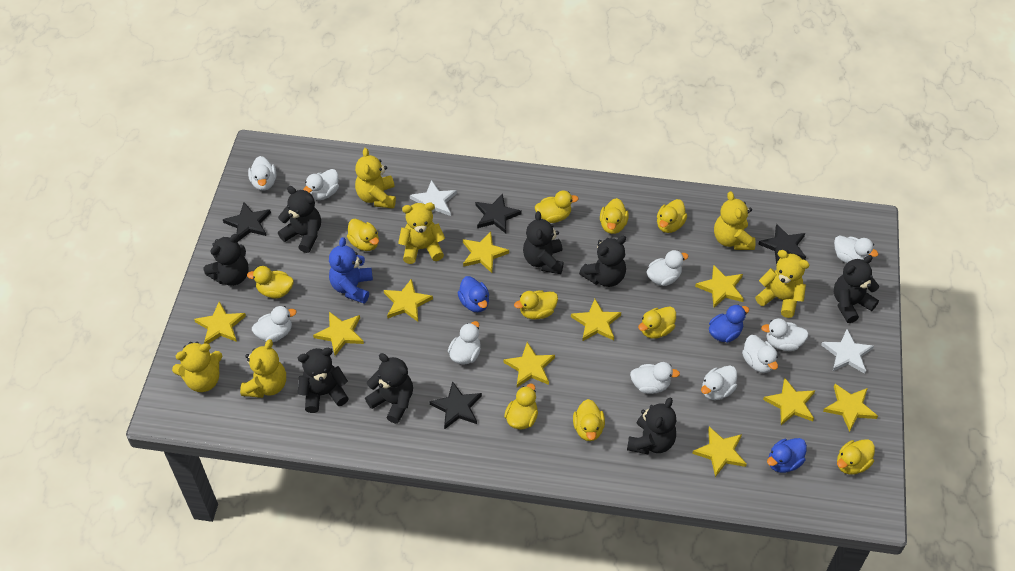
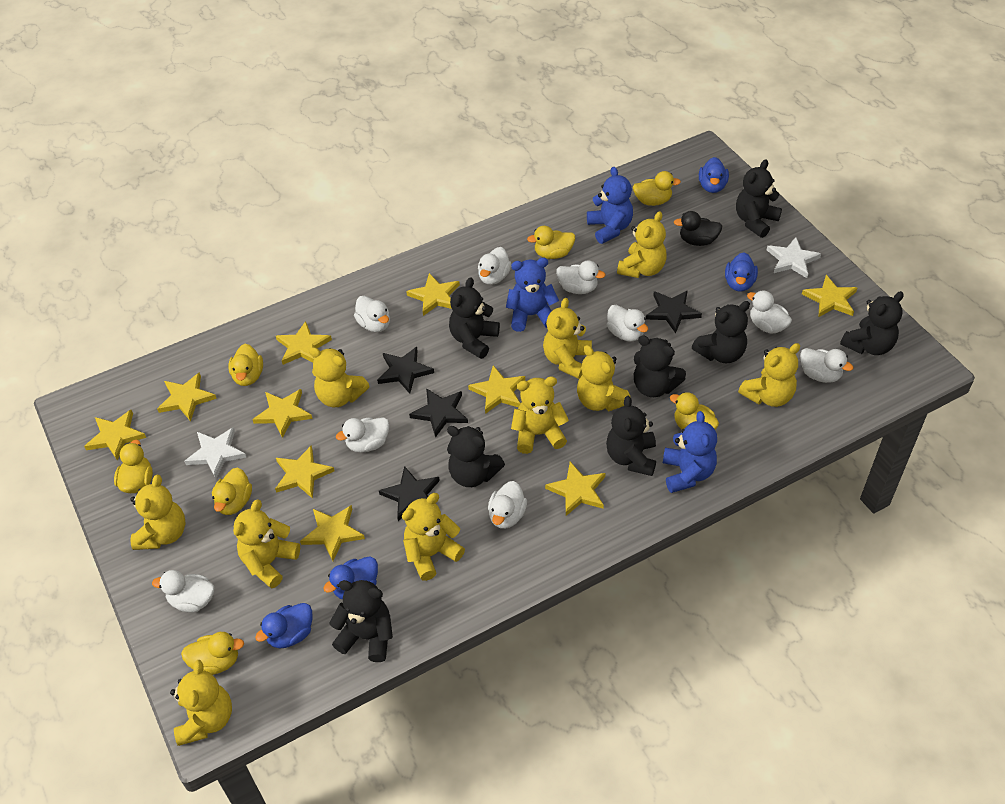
black duck: 0 -> 1
blue duck: 3 -> 4
blue teddy bear: 1 -> 3
white duck: 10 -> 9
yellow duck: 10 -> 7
yellow teddy bear: 6 -> 10

